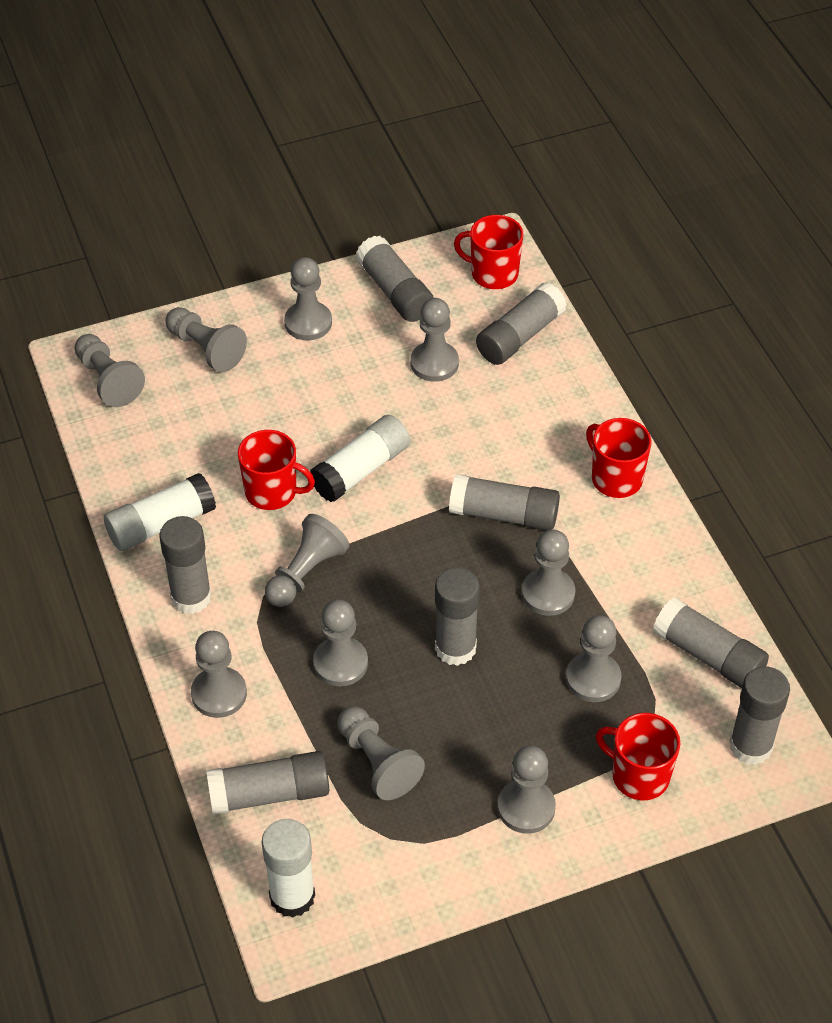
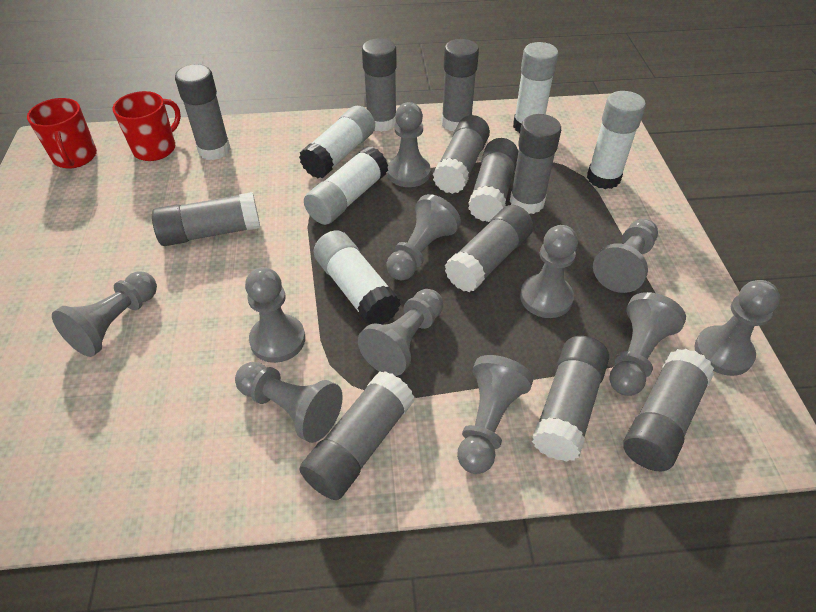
grey glue stick: 8 -> 11
red mug: 4 -> 2
white glue stick: 3 -> 5

